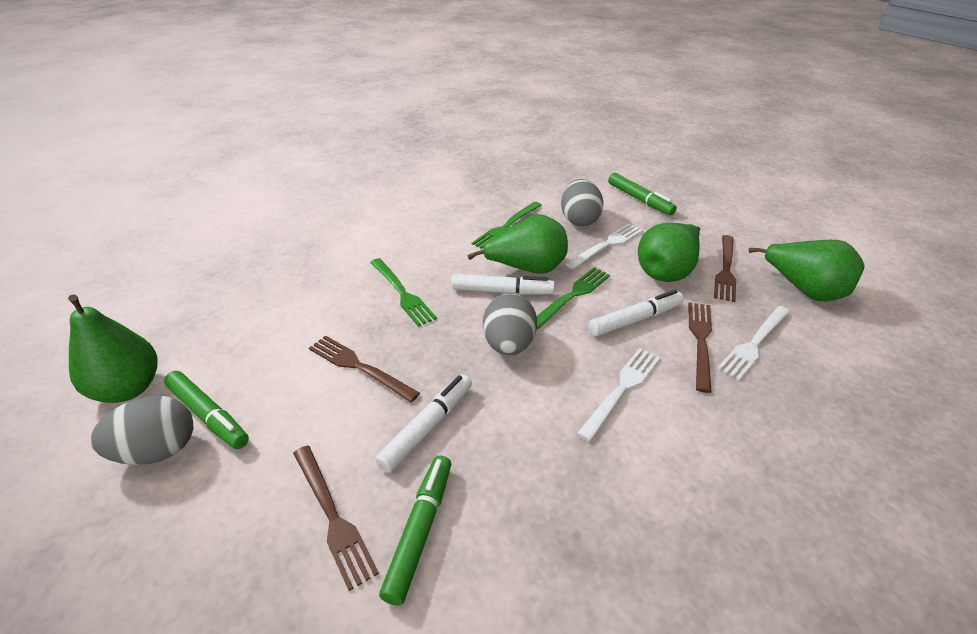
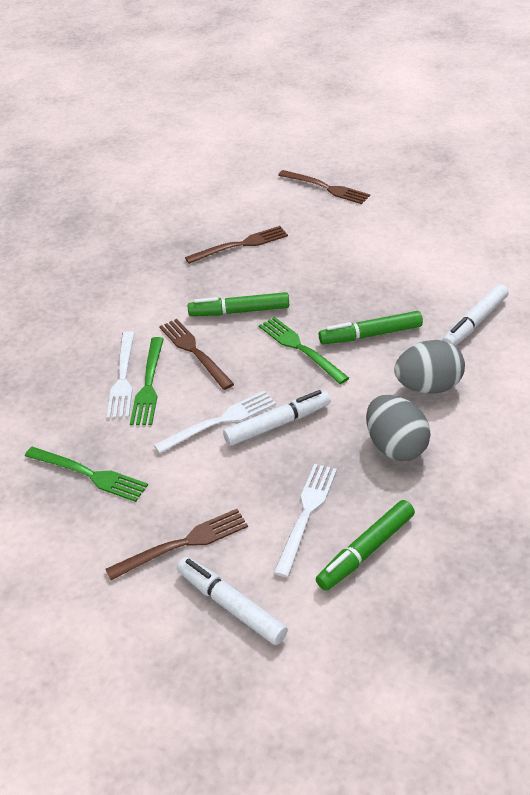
green pear: 4 -> 0
grey egg: 3 -> 2

